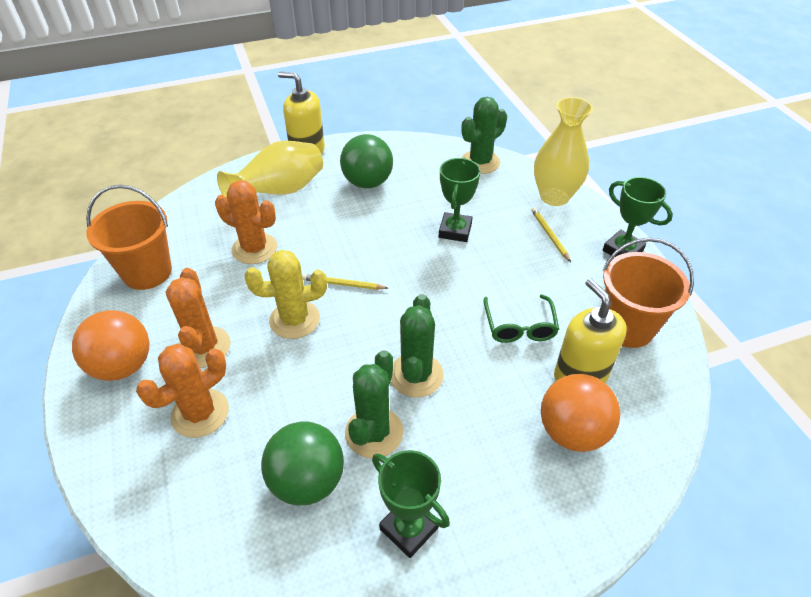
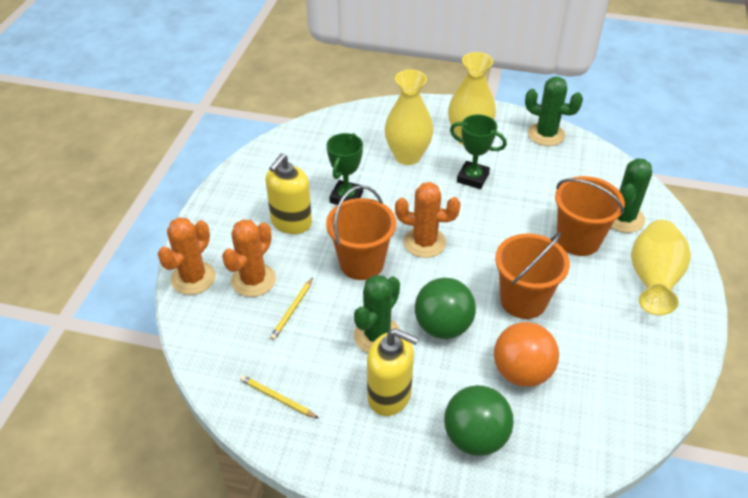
green glasses: 1 -> 0
green trophy: 3 -> 2
orange ball: 2 -> 1
orange bucket: 2 -> 3
yellow cactus: 1 -> 0
yellow vase: 2 -> 3

